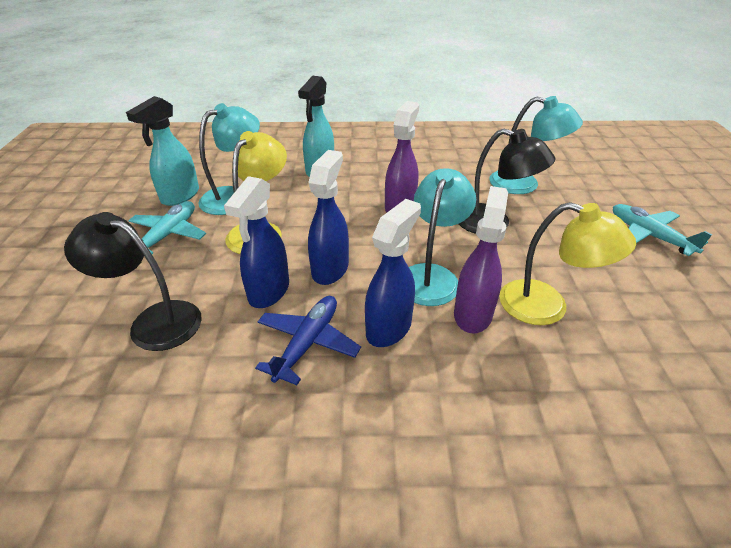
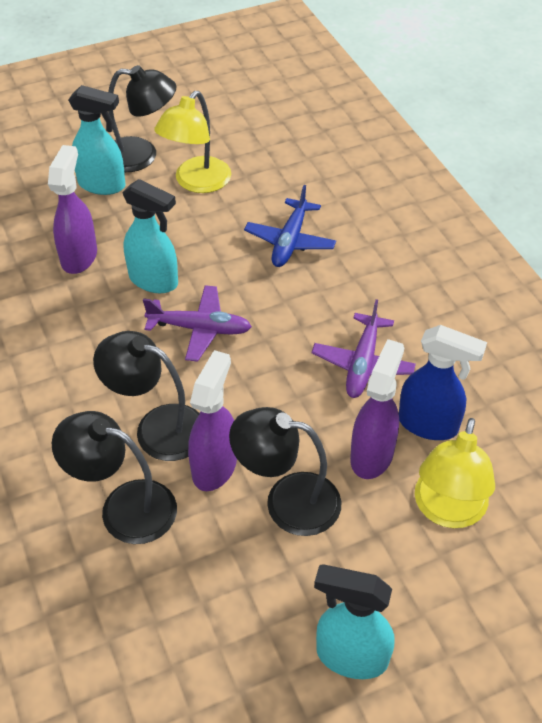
black lamp: 2 -> 4
blue spray bottle: 3 -> 1
purple plane: 0 -> 2
purple spray bottle: 2 -> 3
turquoise lamp: 3 -> 0
turquoise plane: 2 -> 0
turquoise spray bottle: 2 -> 3

